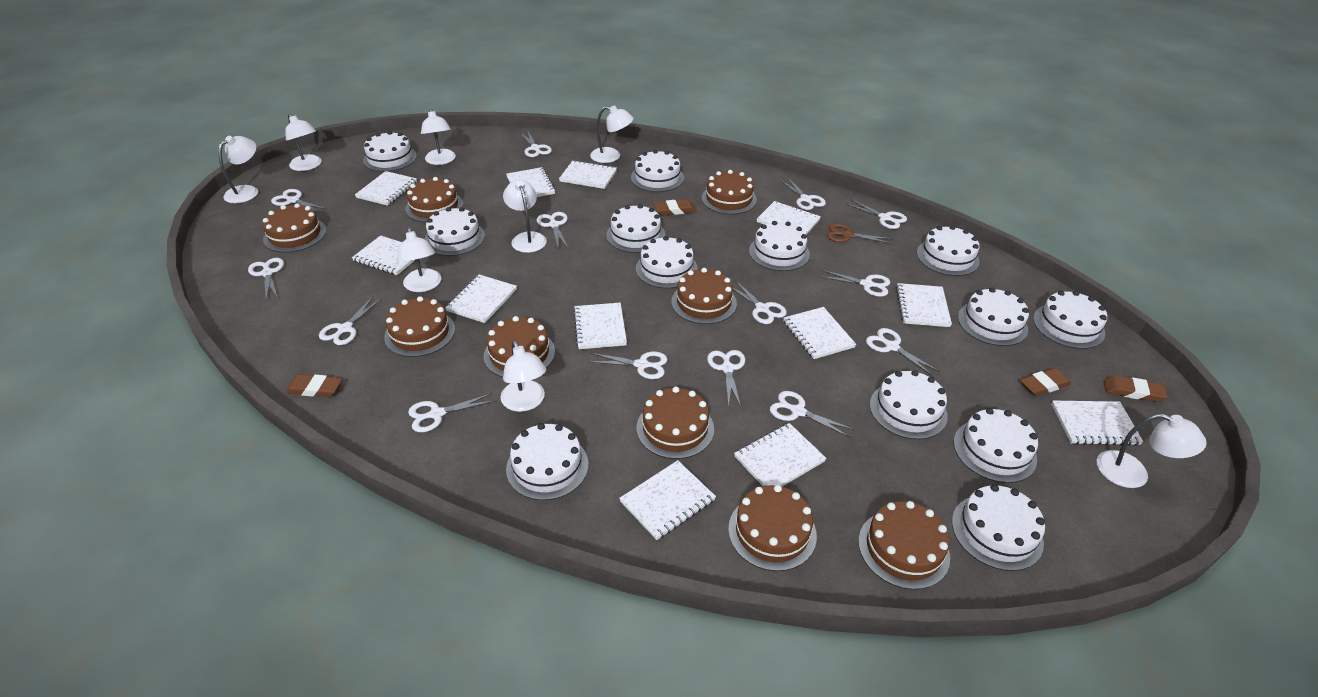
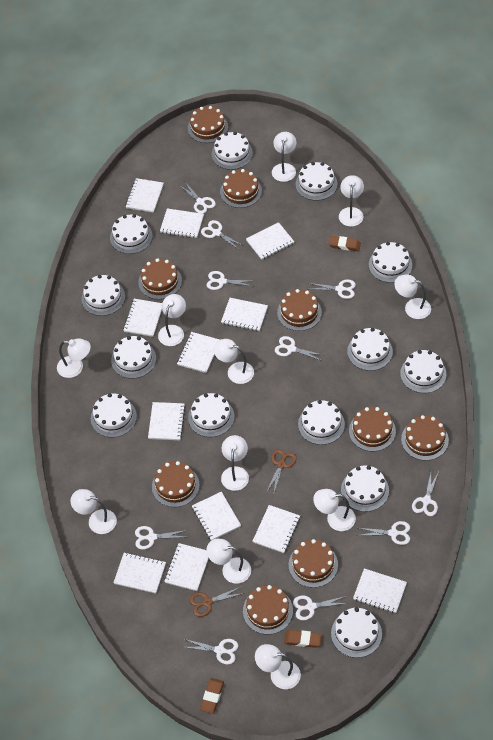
brown eraser: 4 -> 3
brown scissors: 1 -> 2
white lamp: 8 -> 11
white scissors: 14 -> 10

